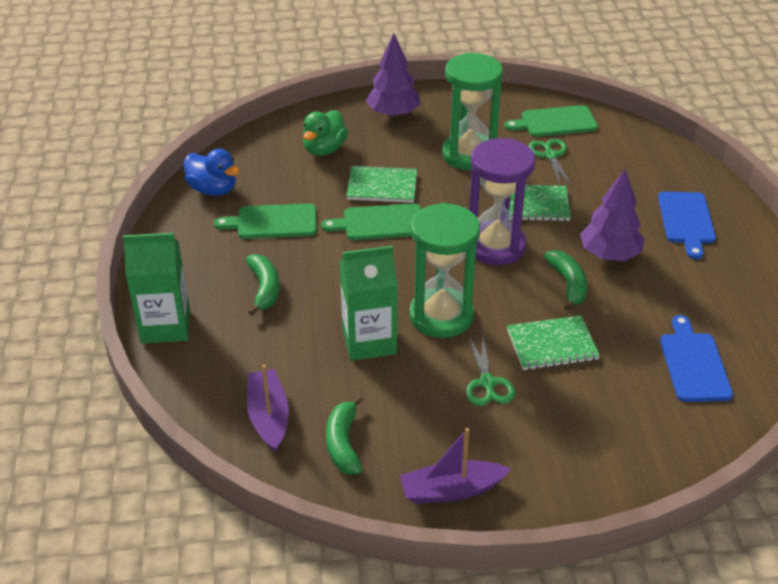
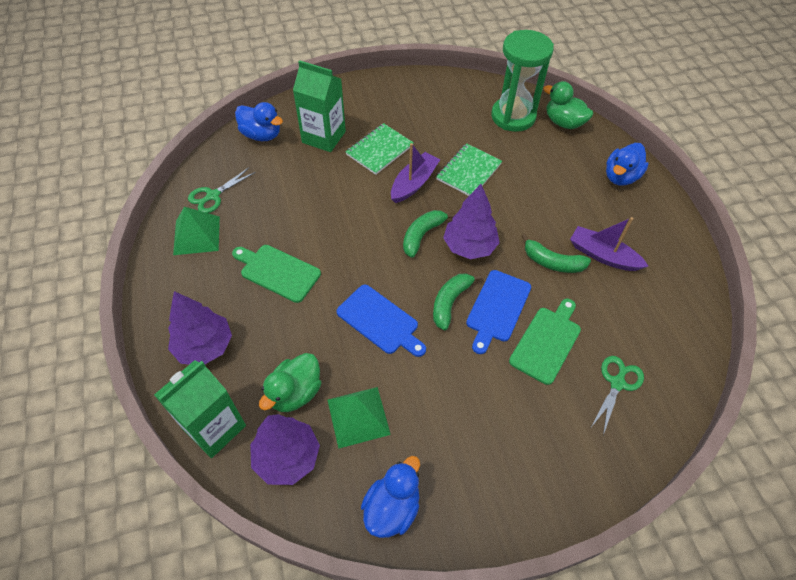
blue duck: 1 -> 3
green cutting board: 3 -> 2
green duck: 1 -> 2
green hourglass: 2 -> 1
green notebook: 3 -> 2
green pyramid: 0 -> 2
purple hourglass: 1 -> 0
purple tree: 2 -> 3

